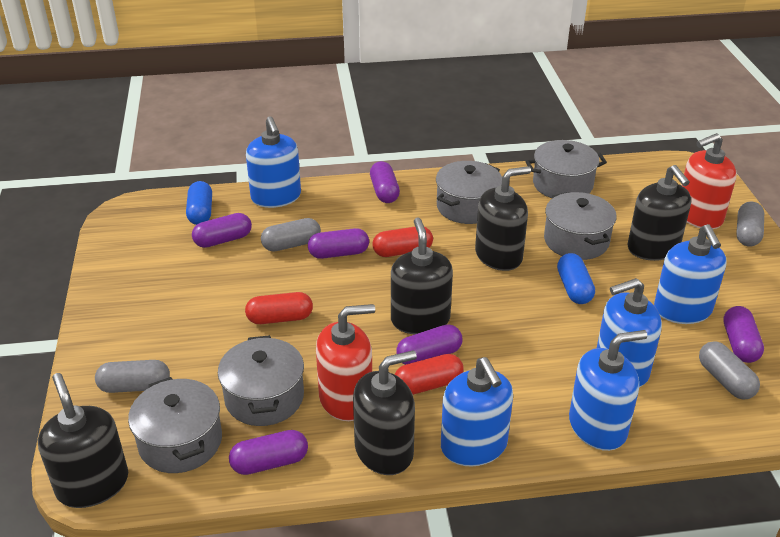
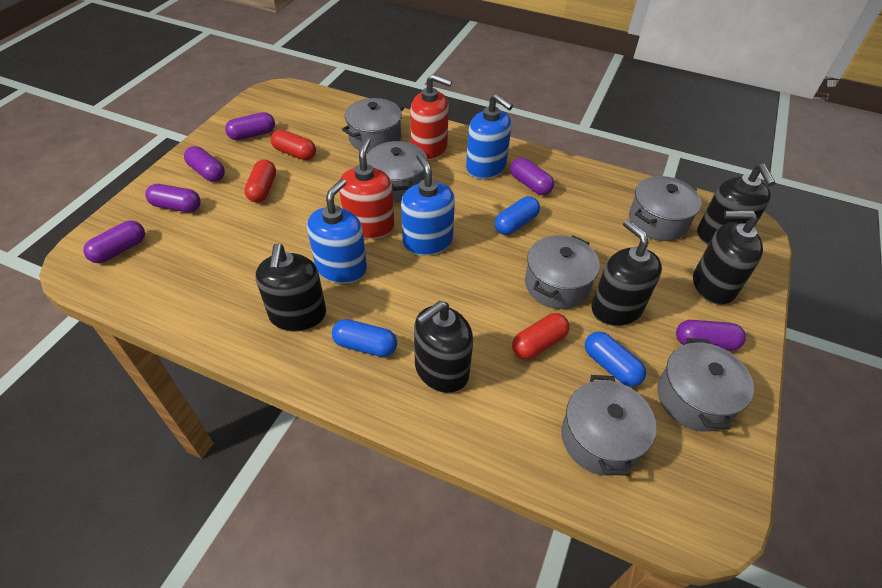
blue capsule: 2 -> 3
blue soap dispenser: 5 -> 3
grey capsule: 4 -> 0
grey pot: 5 -> 6

